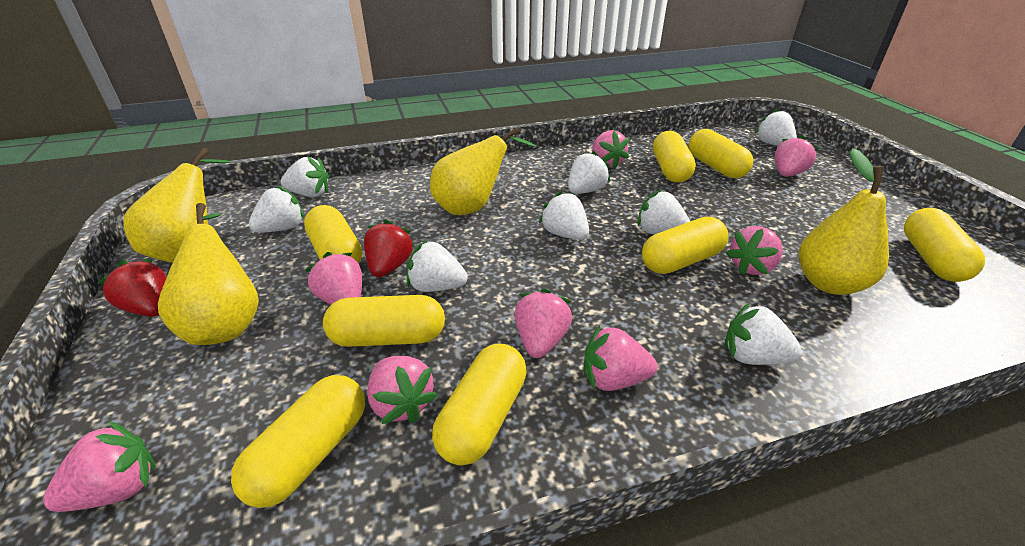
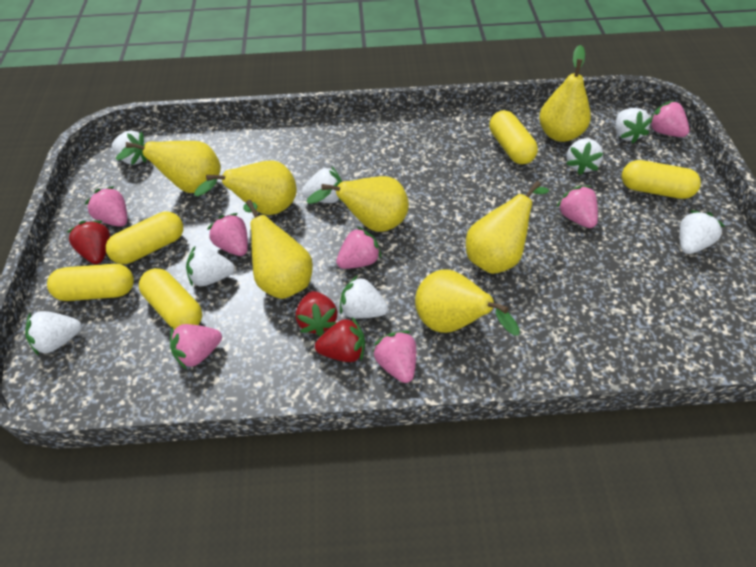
pink strawberry: 8 -> 7
red strawberry: 2 -> 3
yellow capsule: 8 -> 5
yellow pear: 4 -> 7

